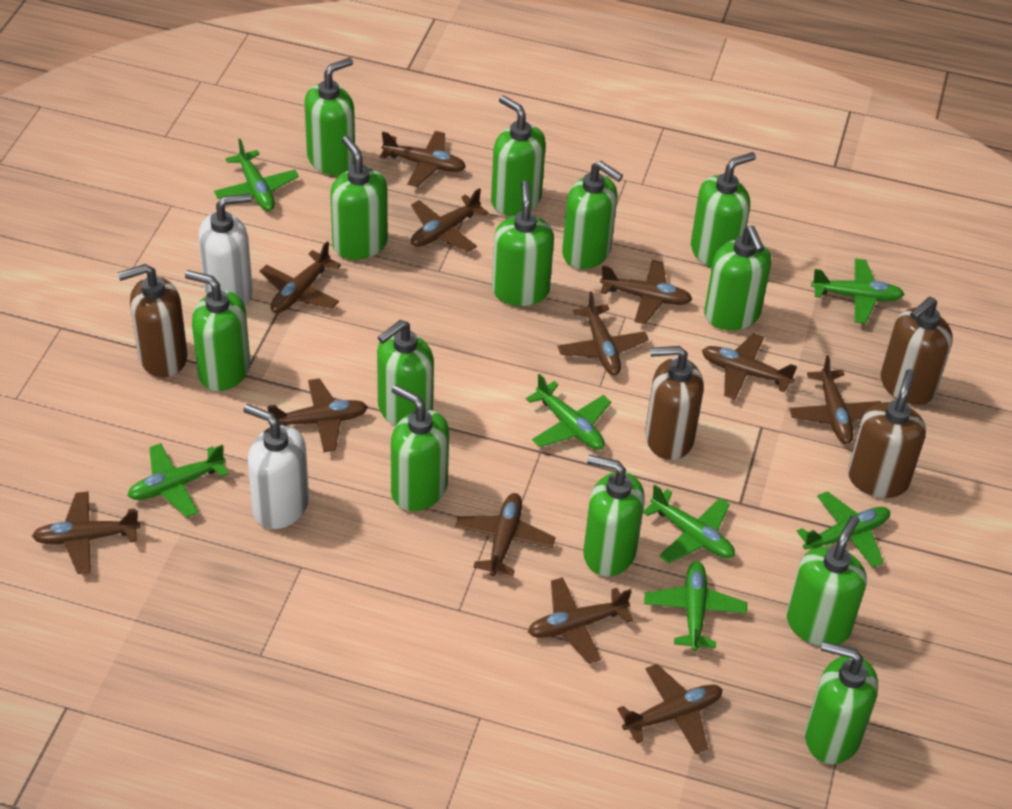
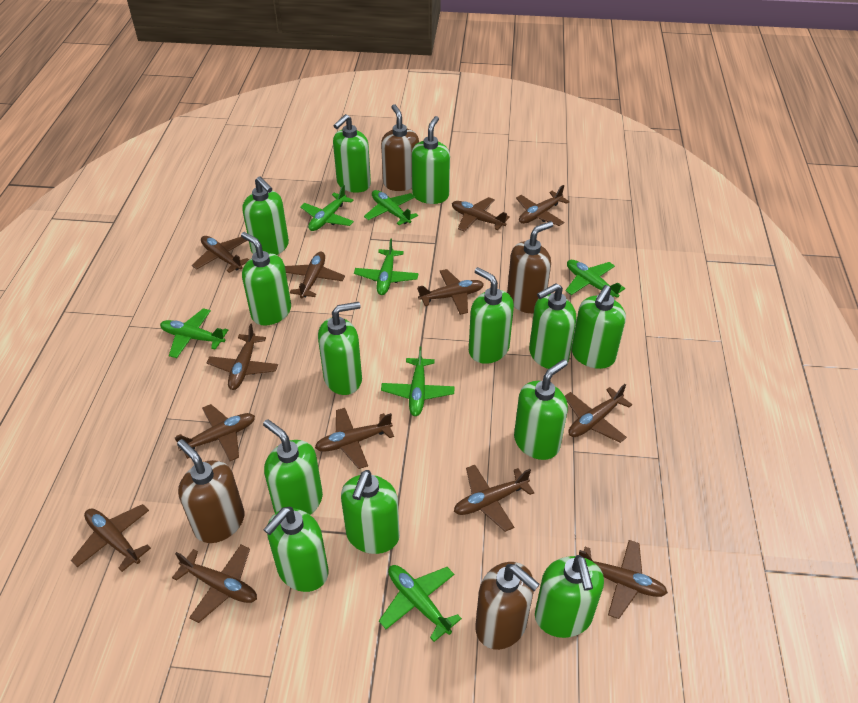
brown plane: 12 -> 13
white soap dispenser: 2 -> 0

